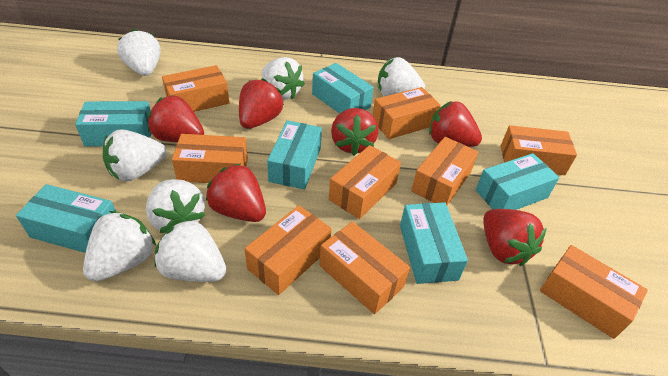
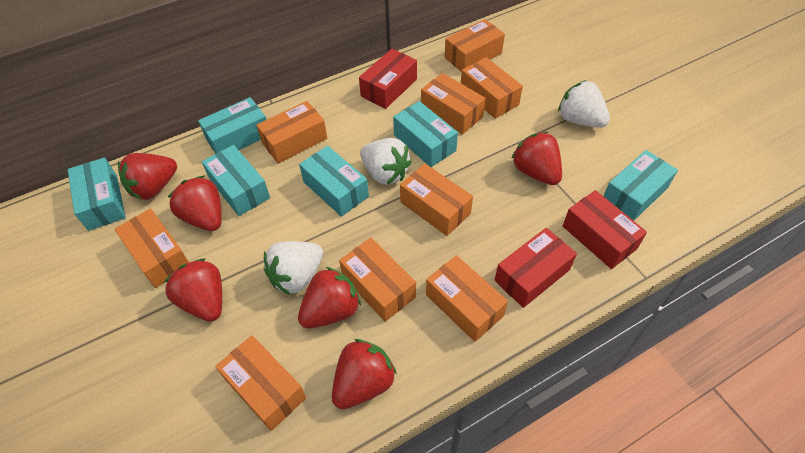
red box: 0 -> 3
white strawberry: 7 -> 3

